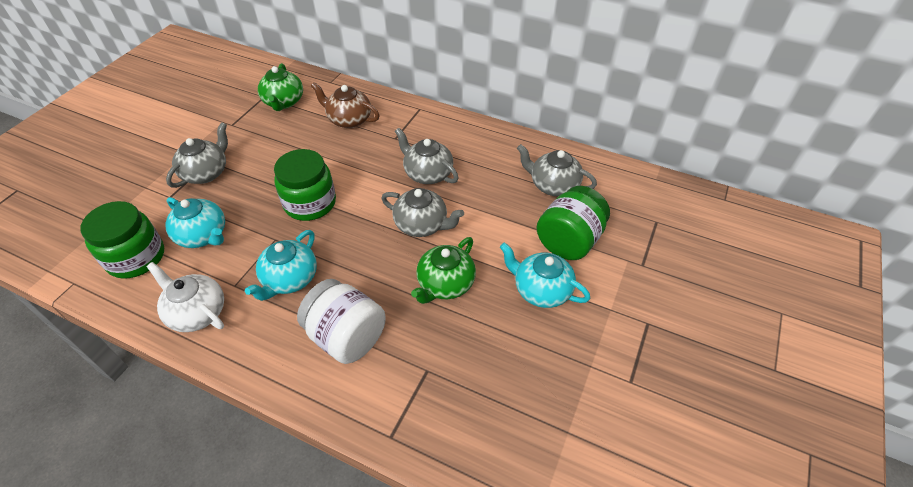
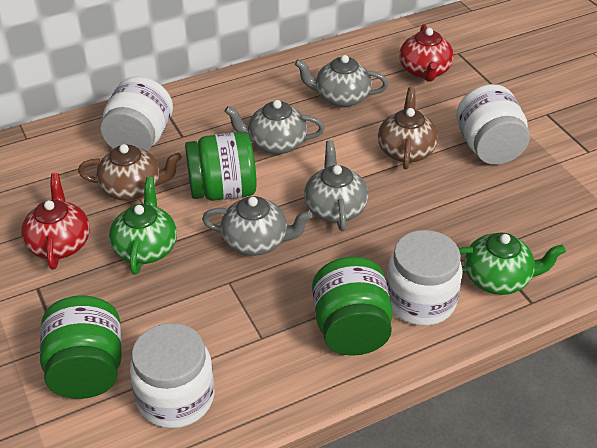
brown teapot: 1 -> 2
red teapot: 0 -> 2
turquoise teapot: 3 -> 0
white jar: 1 -> 4
white teapot: 1 -> 0

